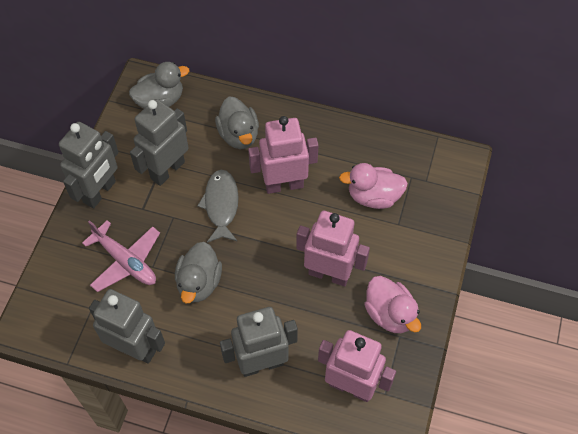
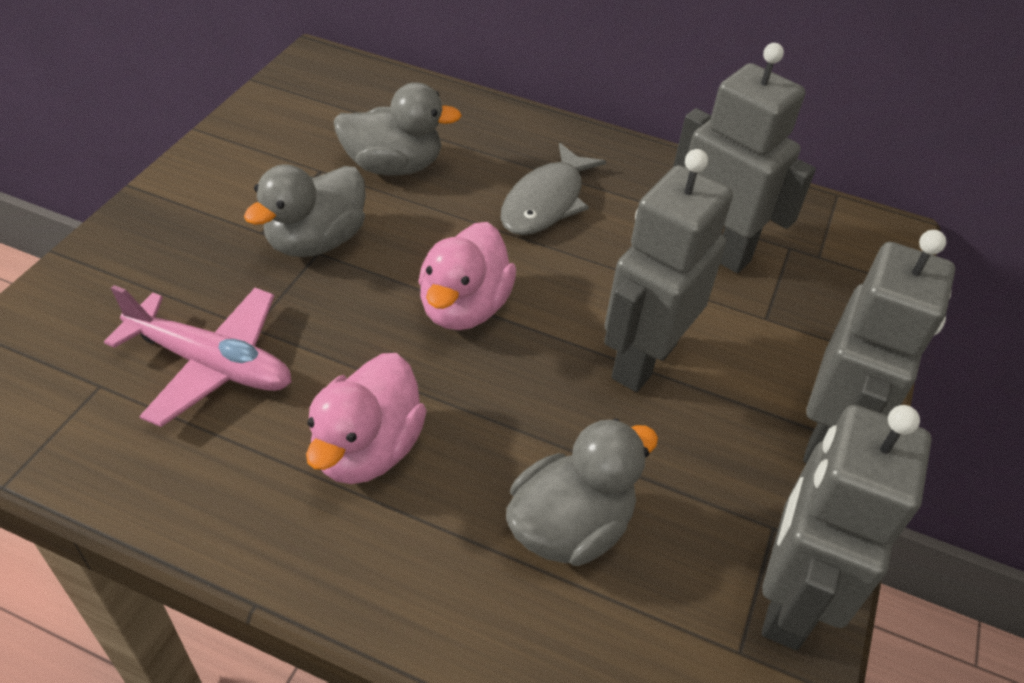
pink robot: 3 -> 0

